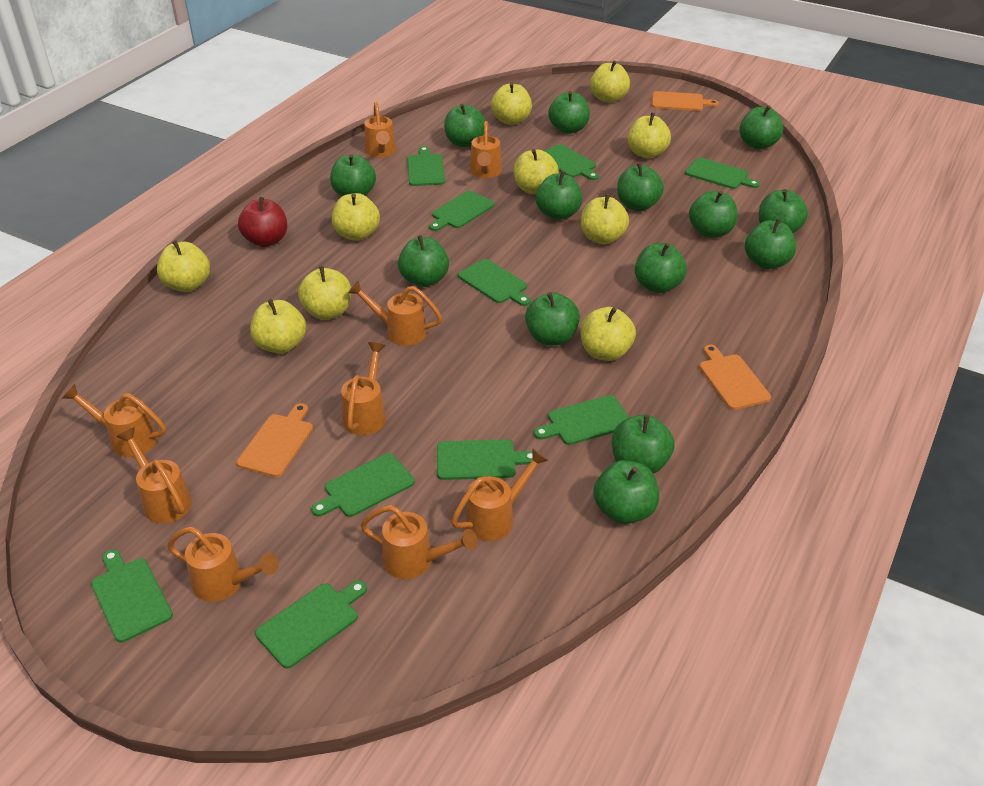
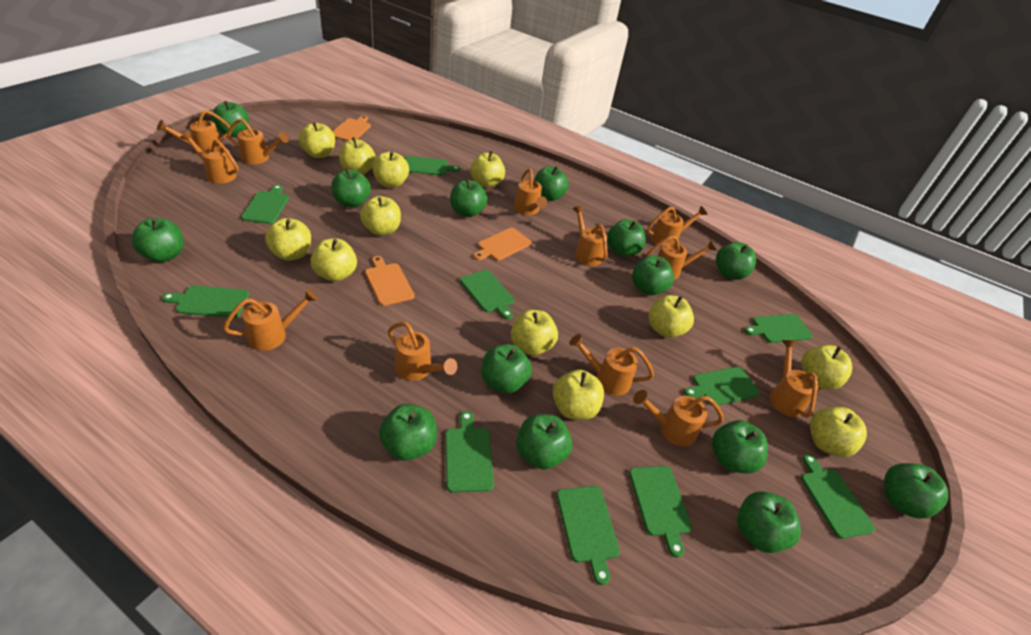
orange watering can: 9 -> 12
red apple: 1 -> 0
yellow apple: 10 -> 12

